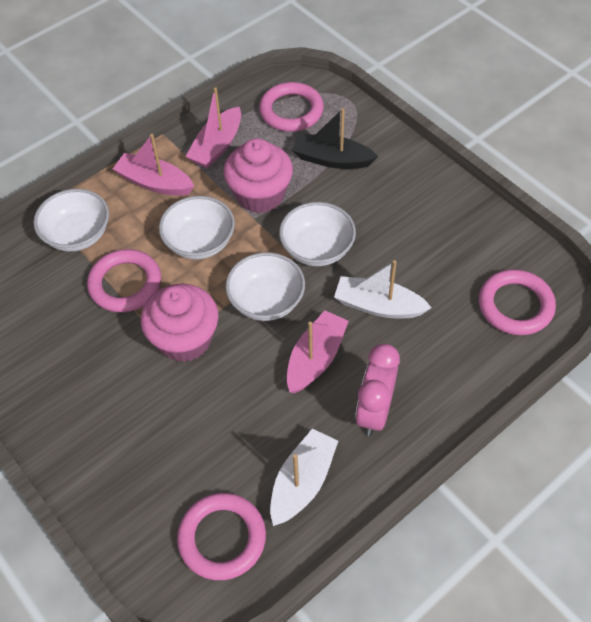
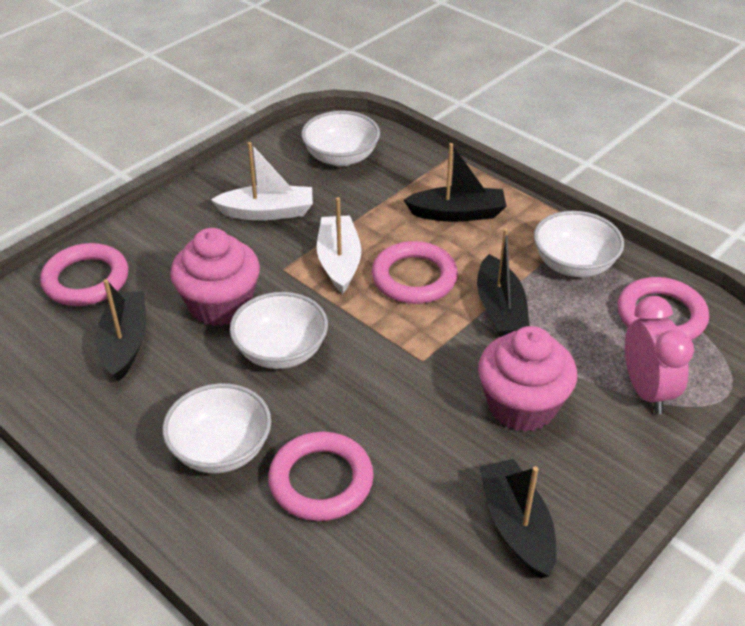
black boat: 1 -> 4
pink boat: 3 -> 0

